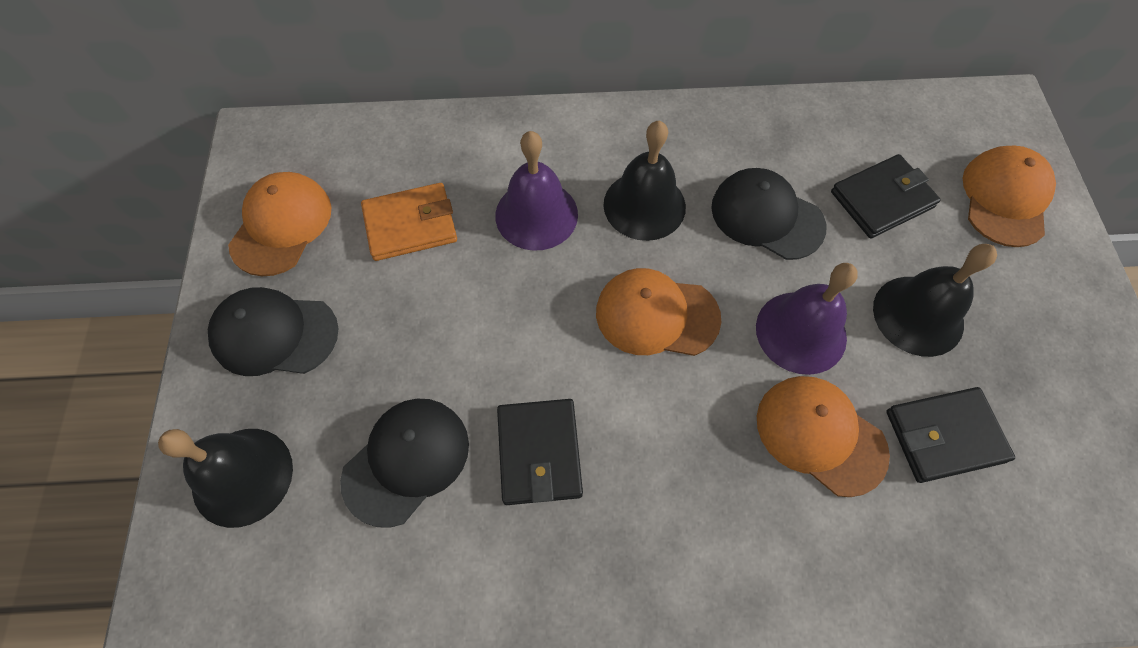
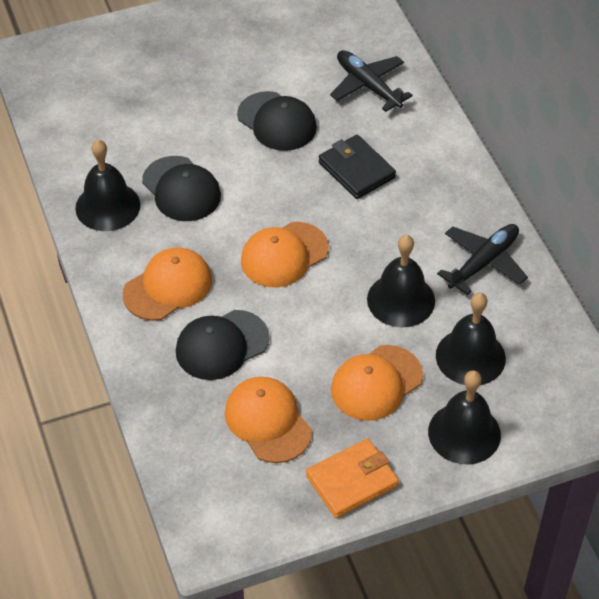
black bell: 3 -> 4
black plane: 0 -> 2
black wallet: 3 -> 1
purple bell: 2 -> 0

